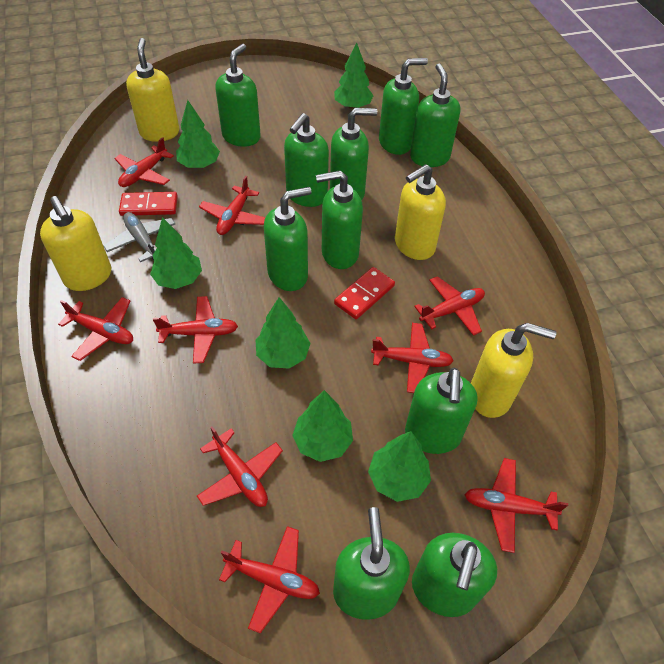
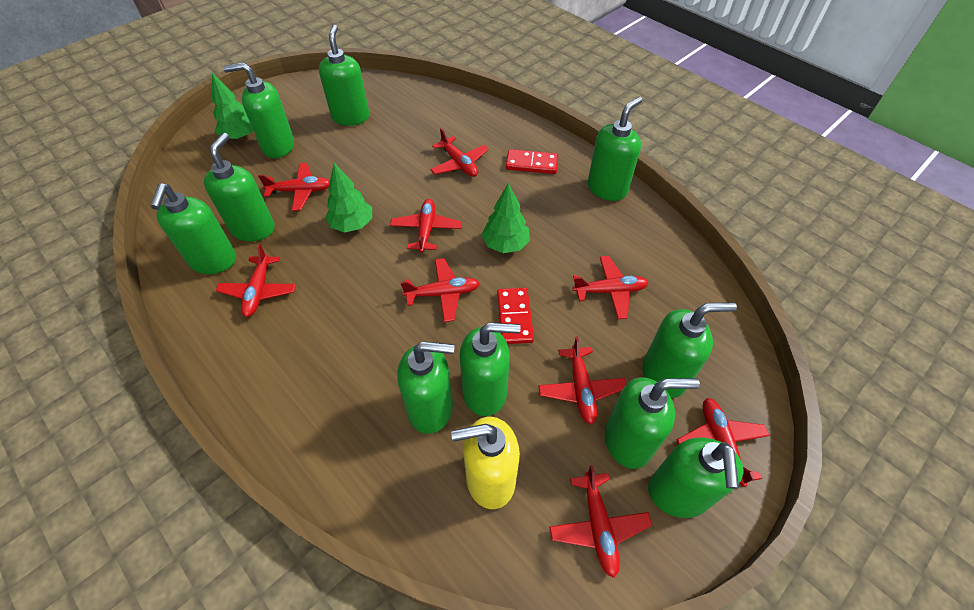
green tree: 6 -> 3
grey plane: 1 -> 0
yellow soap dispenser: 4 -> 1

